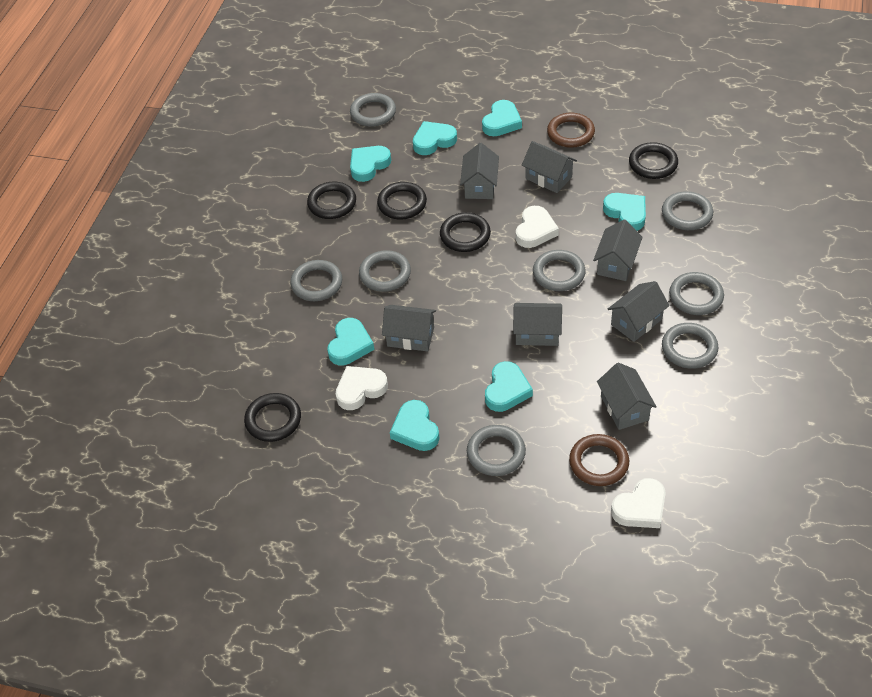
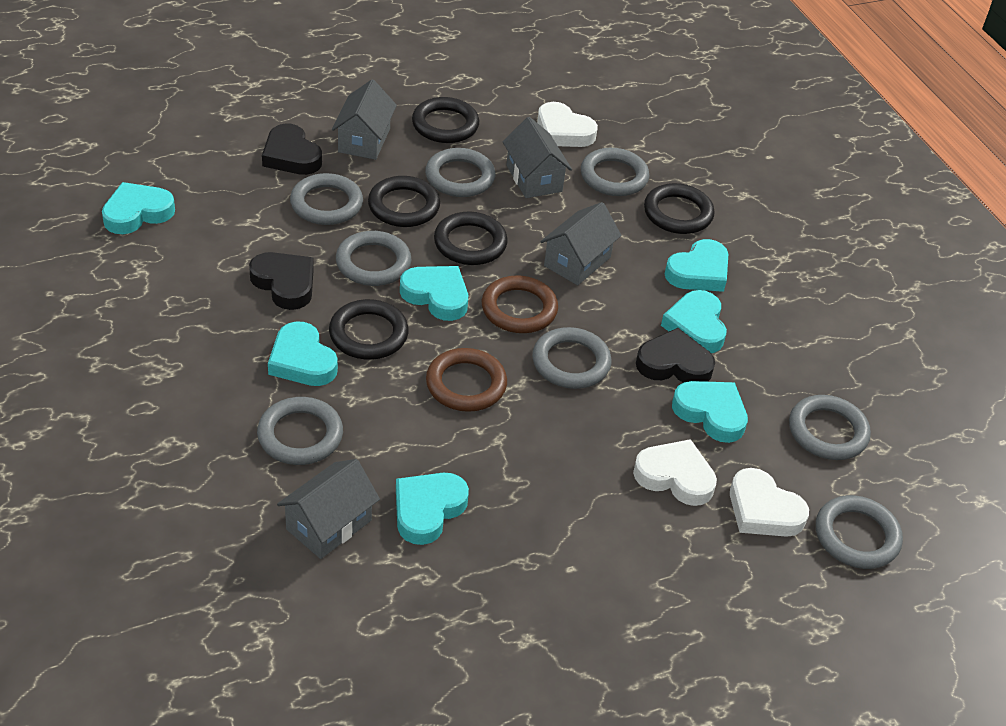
black heart: 0 -> 3
grey house: 7 -> 4

